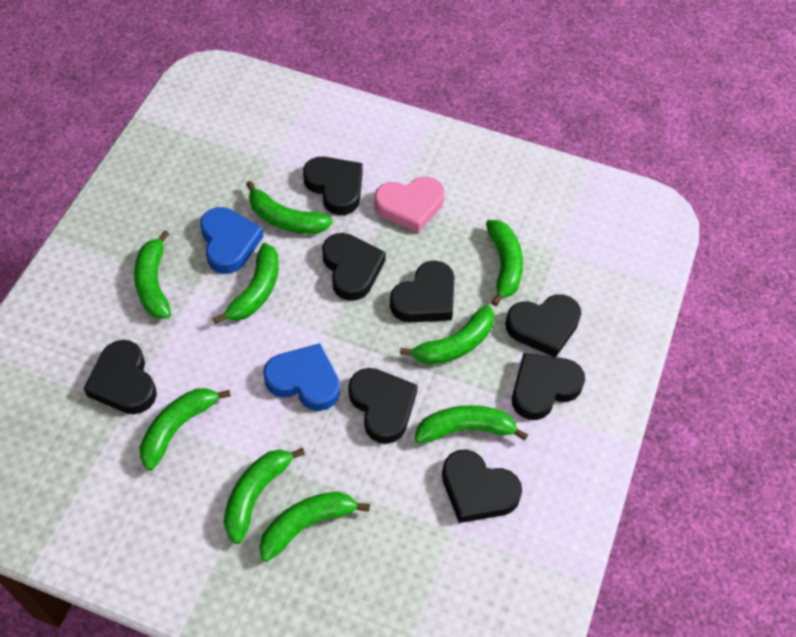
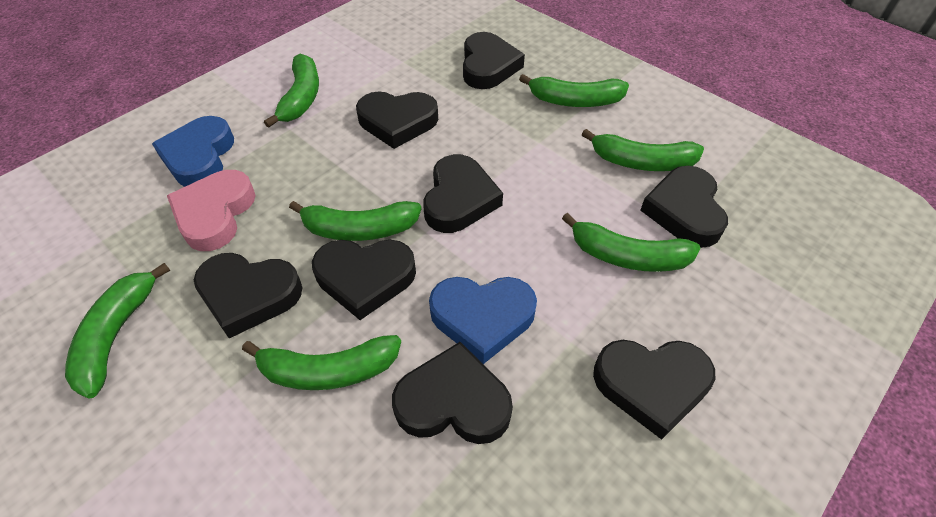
green banana: 9 -> 7

